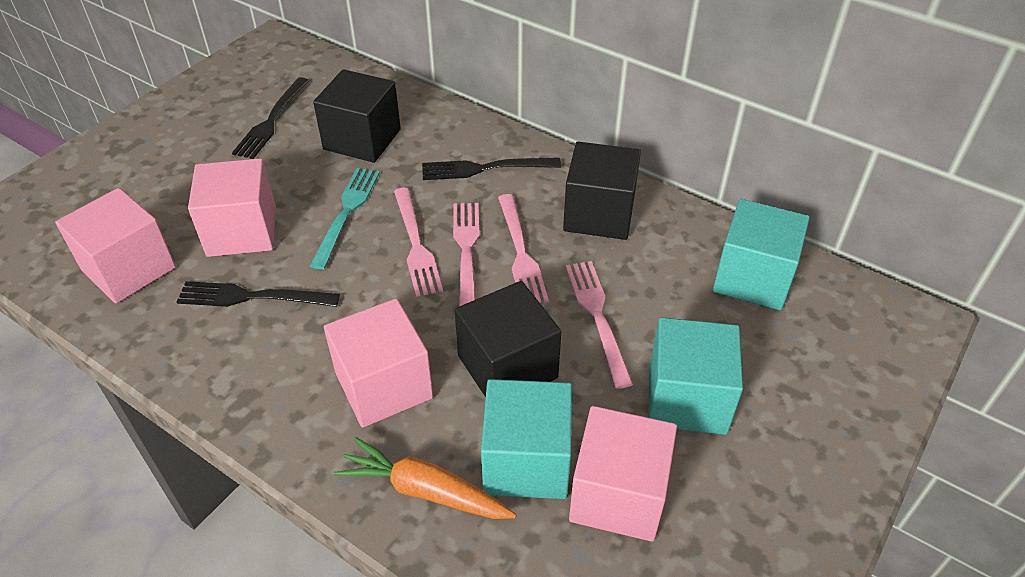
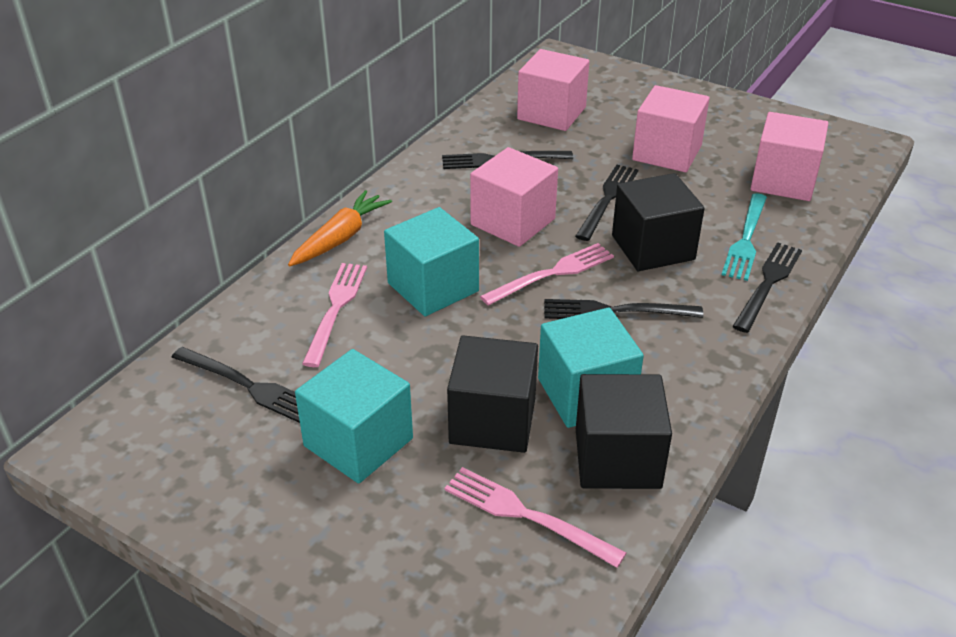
black fork: 3 -> 5
pink fork: 4 -> 3

